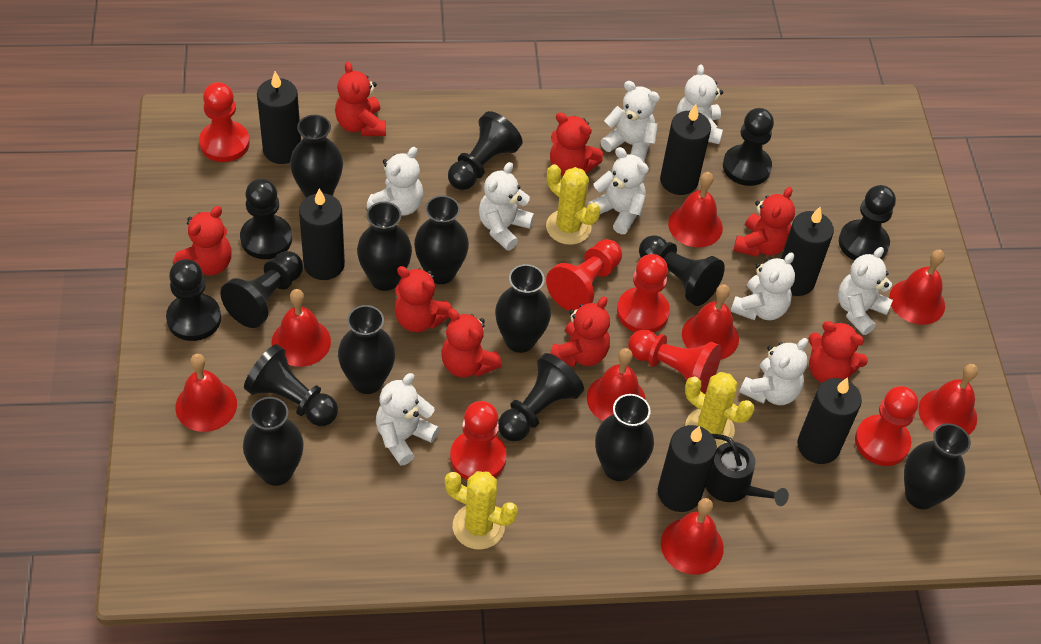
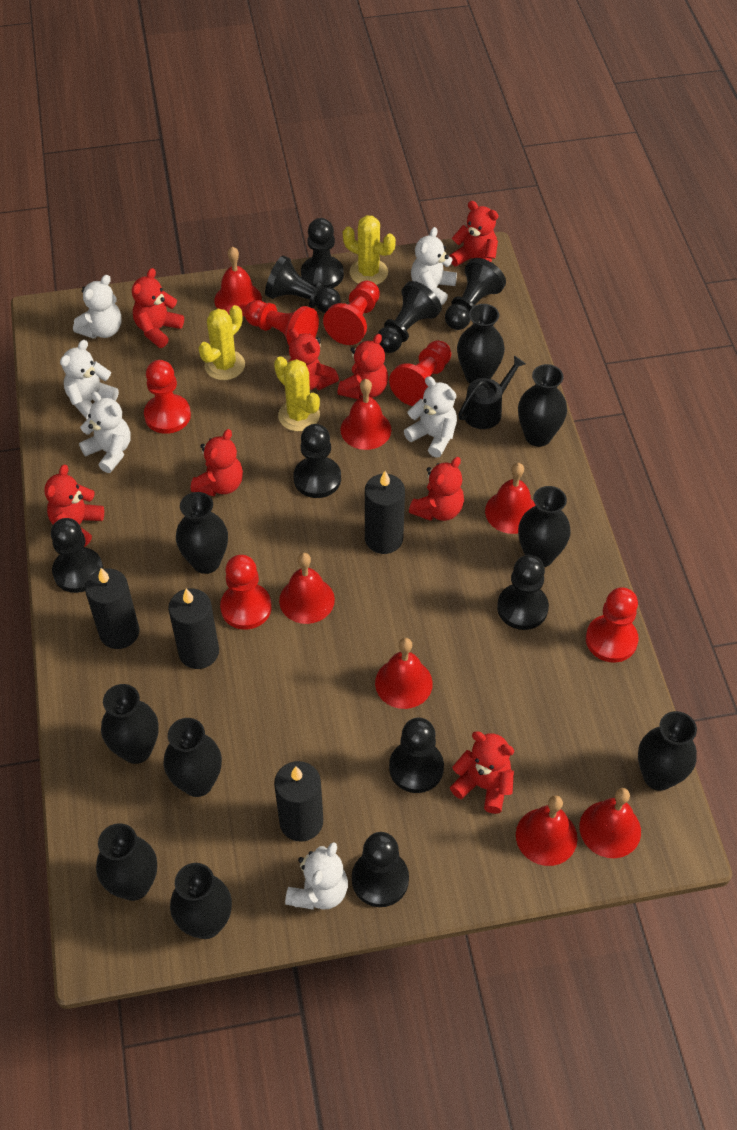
black candle: 6 -> 4
black vase: 8 -> 9
red bell: 8 -> 7
white teddy bear: 9 -> 6

